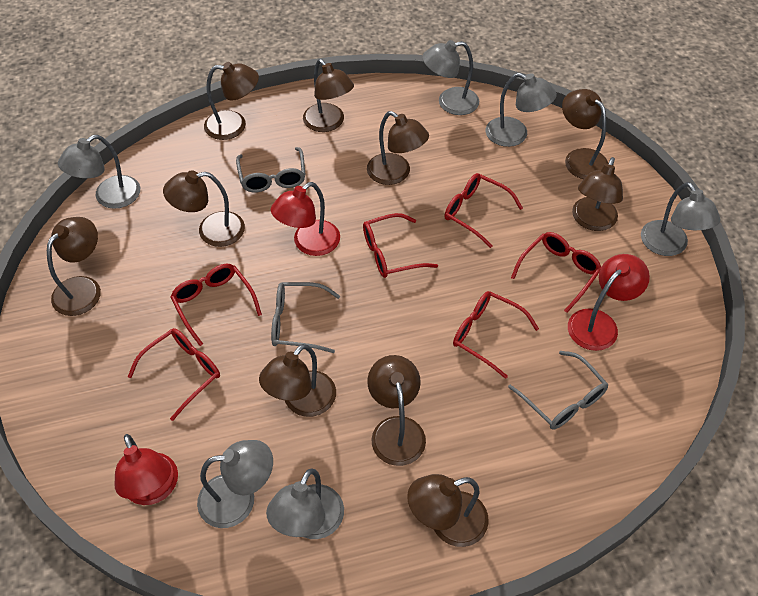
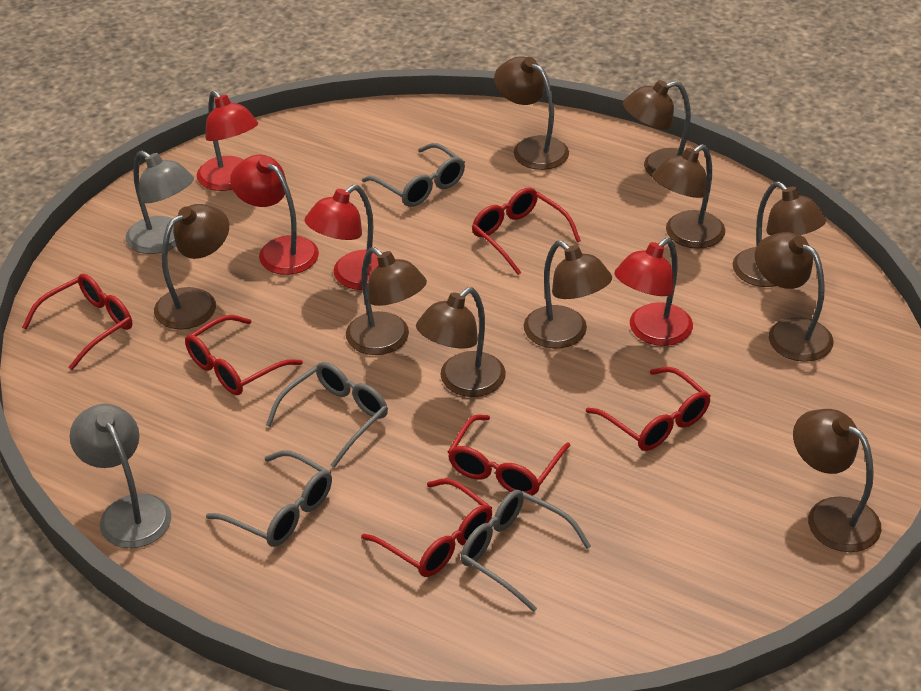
grey glasses: 3 -> 4
grey lamp: 6 -> 2
red lamp: 3 -> 4

